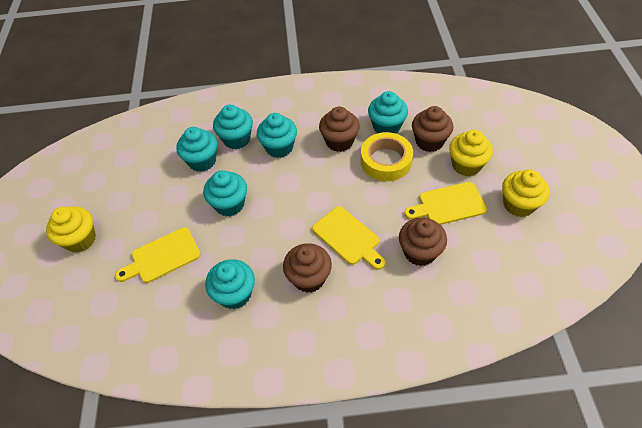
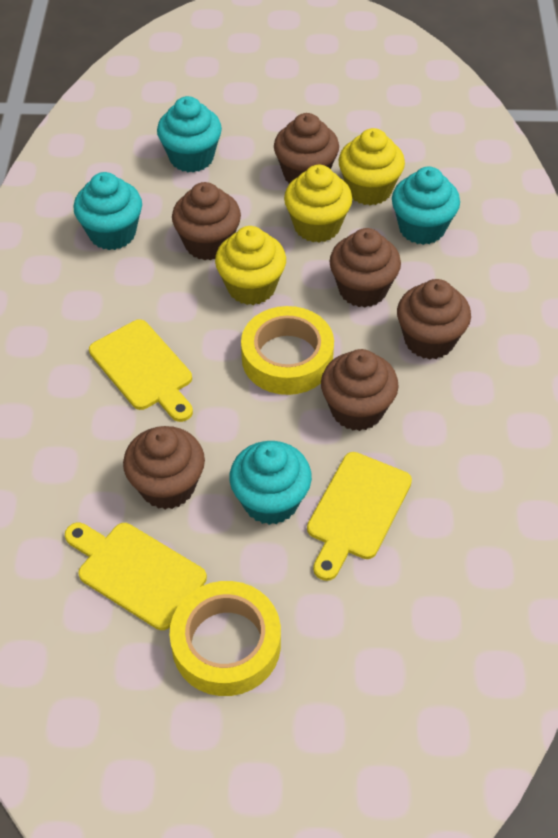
brown cupcake: 4 -> 6
turquoise cupcake: 6 -> 4
yellow tape: 1 -> 2

